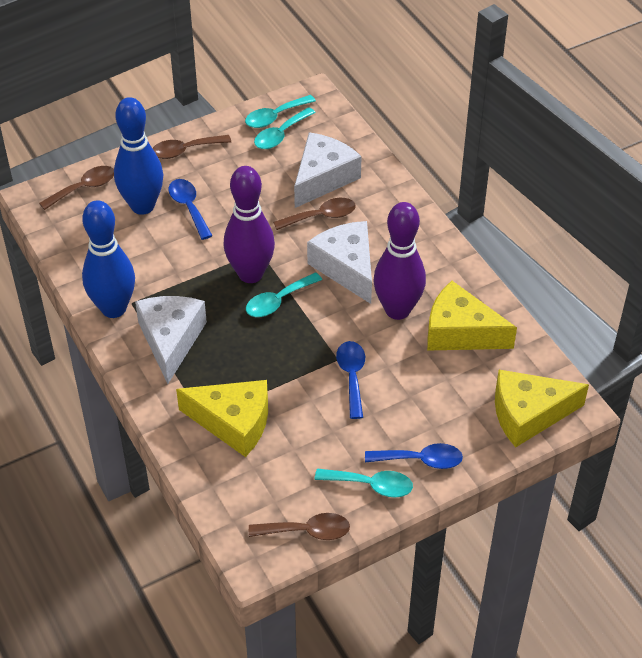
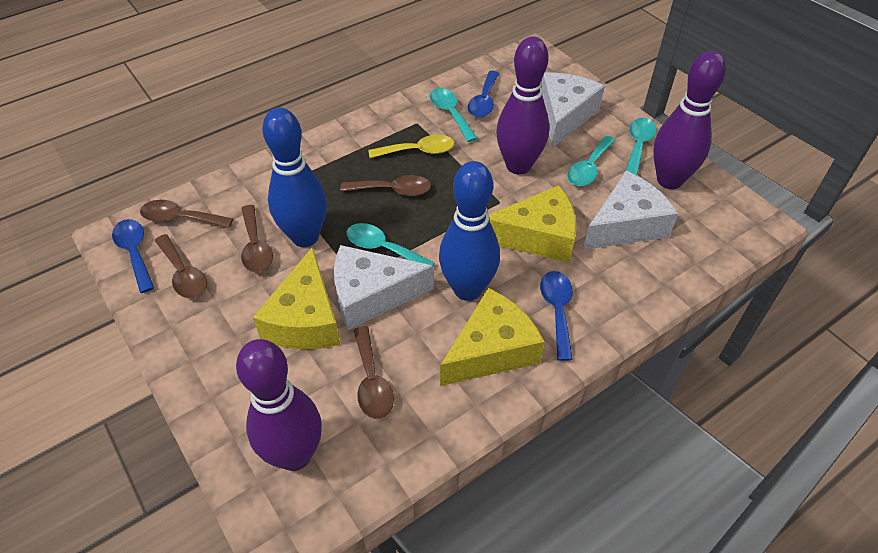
brown spoon: 4 -> 5
purple bowling pin: 2 -> 3
yellow spoon: 0 -> 1

